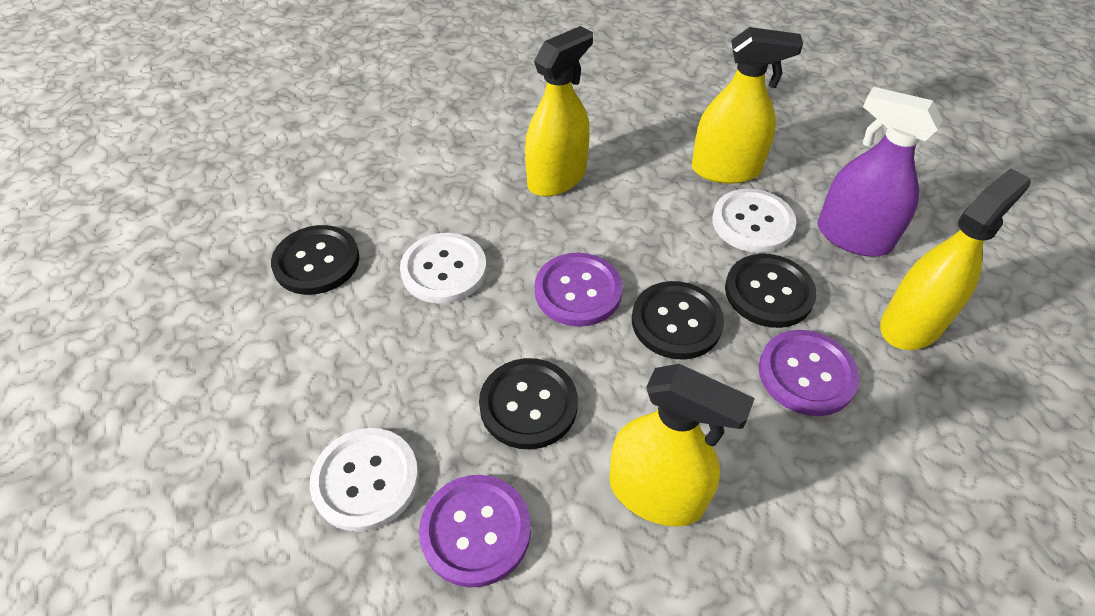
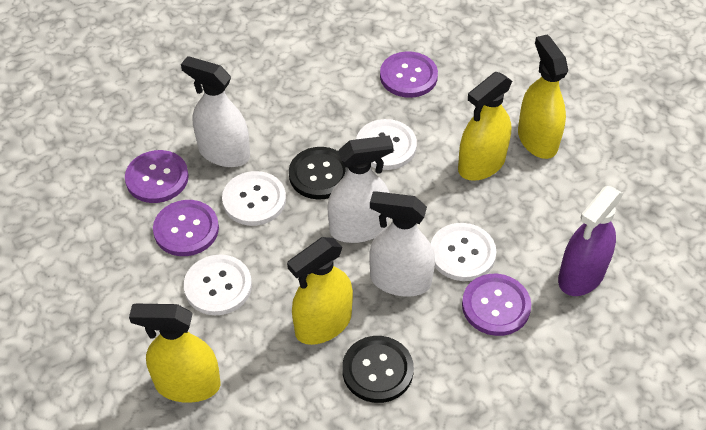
black button: 4 -> 2
purple button: 3 -> 4
white button: 3 -> 4
white spray bottle: 0 -> 3

